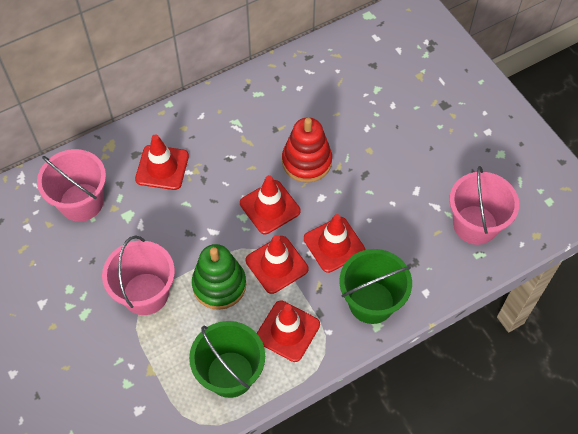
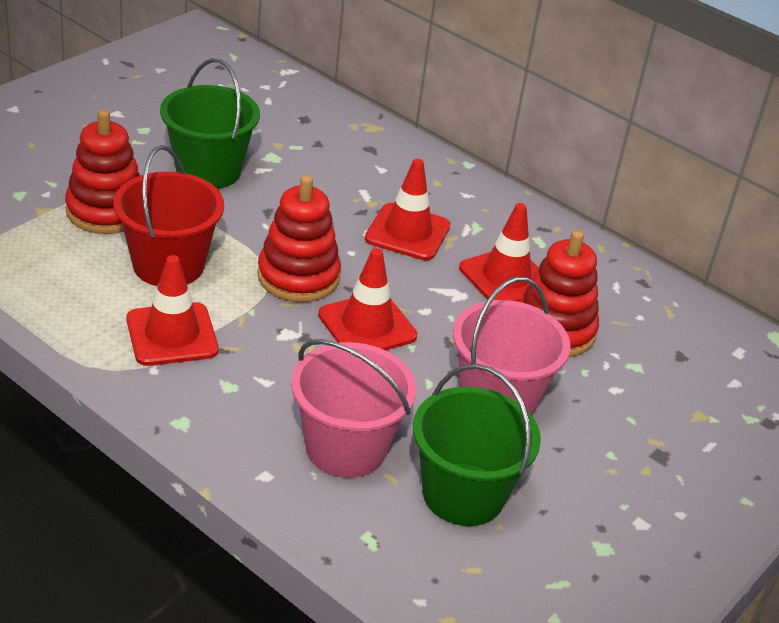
green stacking toy: 1 -> 0
pink bucket: 3 -> 2
red bucket: 0 -> 1
red stacking toy: 1 -> 3
red traffic cone: 5 -> 4

